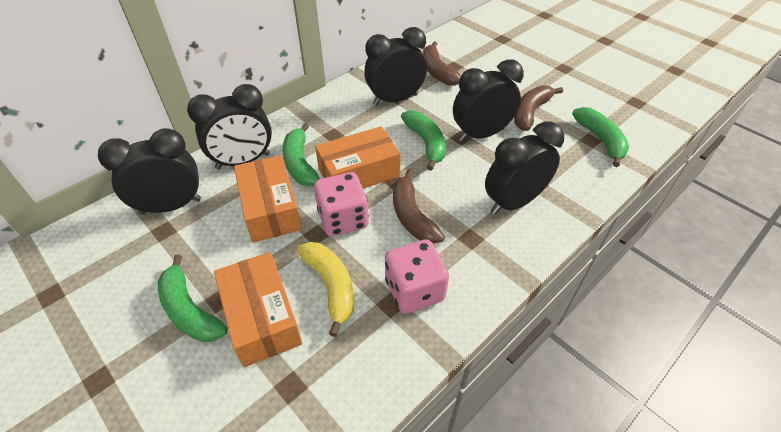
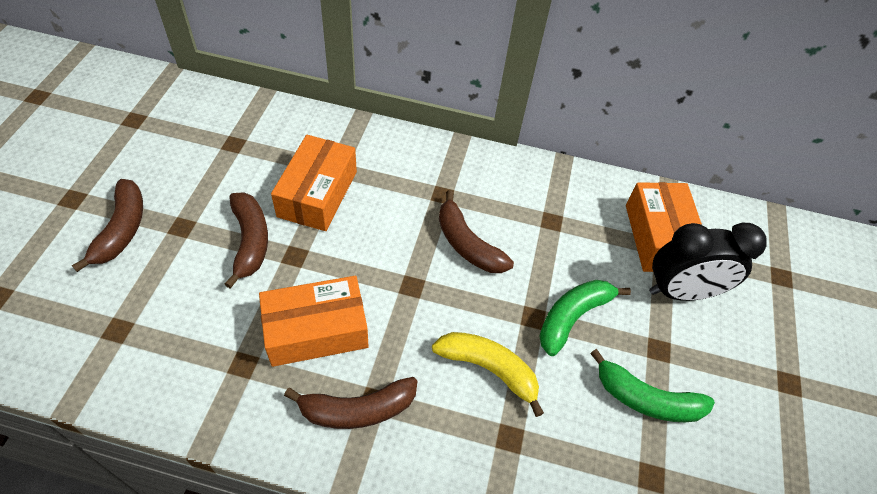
black clock: 5 -> 1
brown banana: 3 -> 4
green banana: 4 -> 2
pink dice: 2 -> 0

